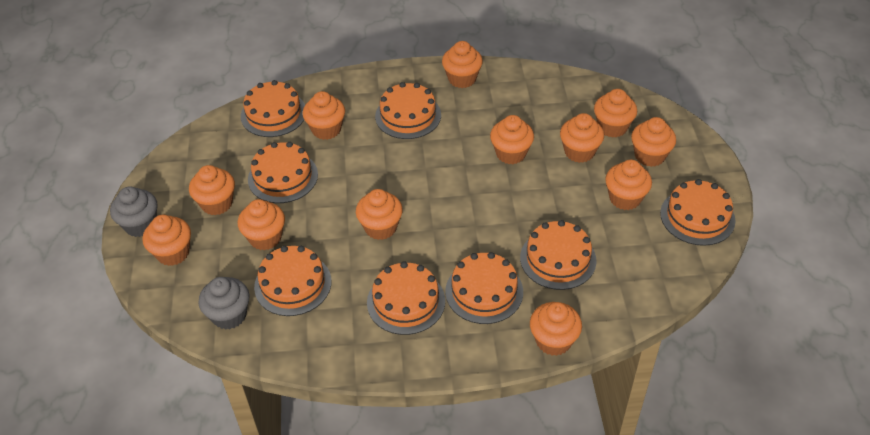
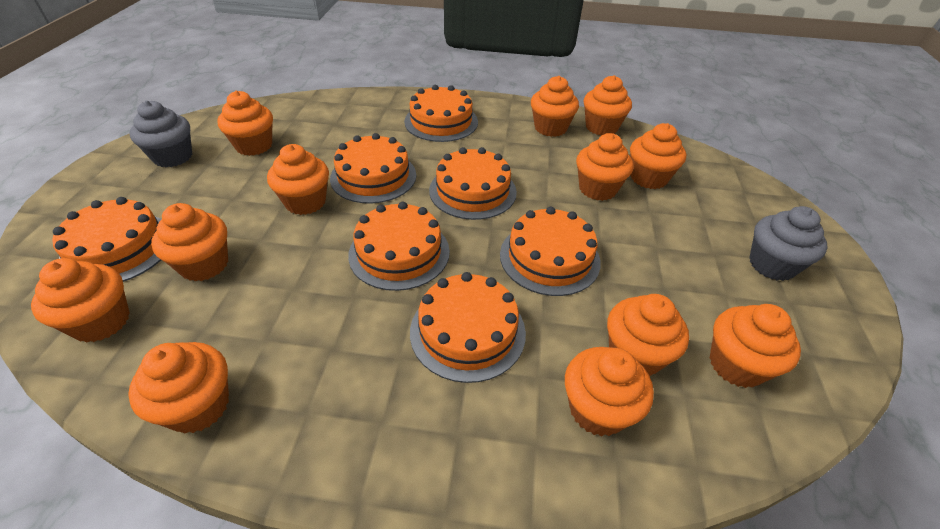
orange cake: 8 -> 7

